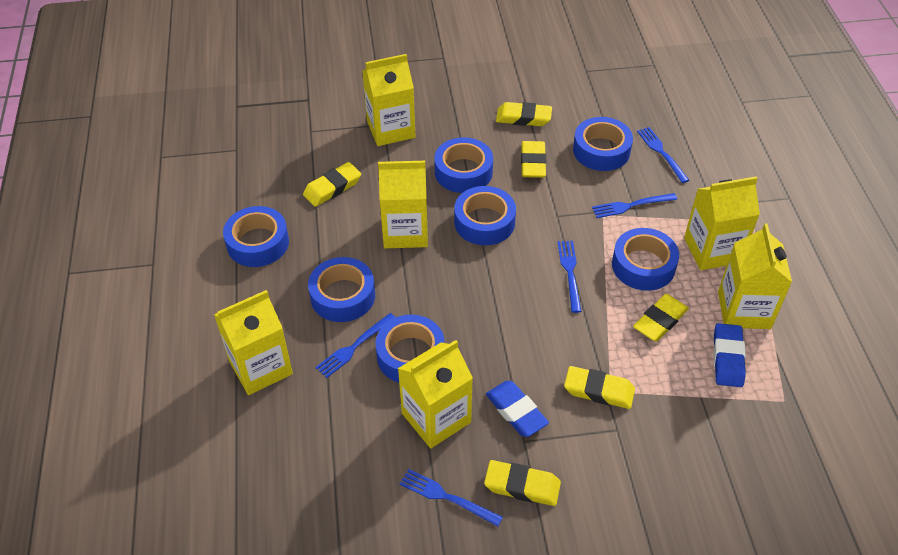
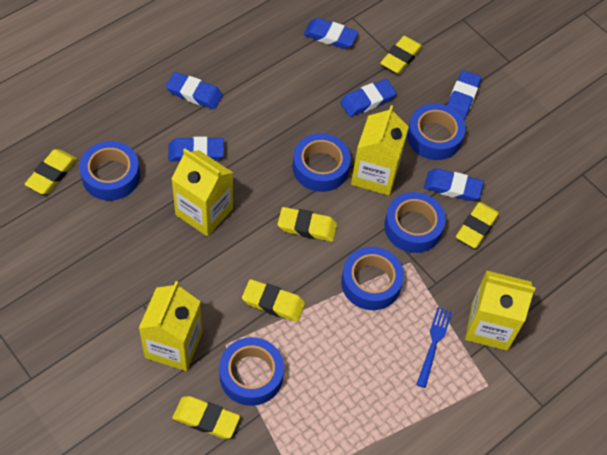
blue eraser: 2 -> 6
blue fork: 5 -> 1
blue tape: 7 -> 6
yellow carton: 6 -> 4

